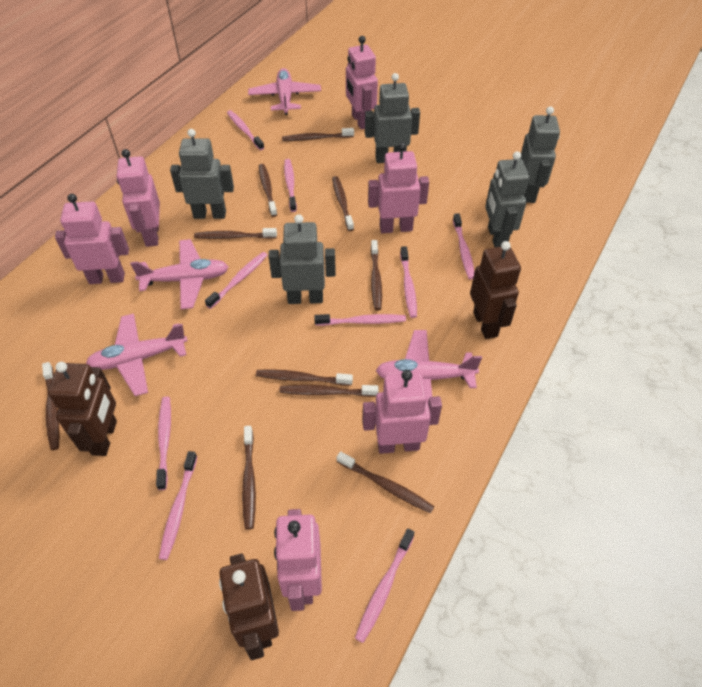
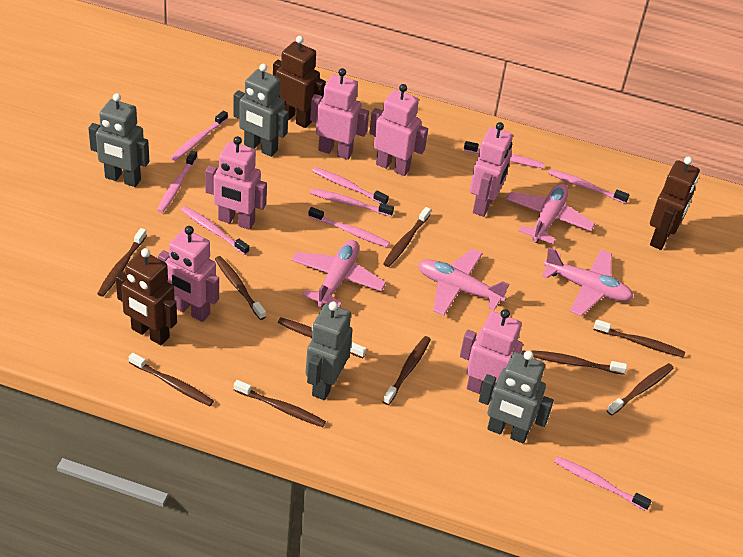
grey robot: 5 -> 4

